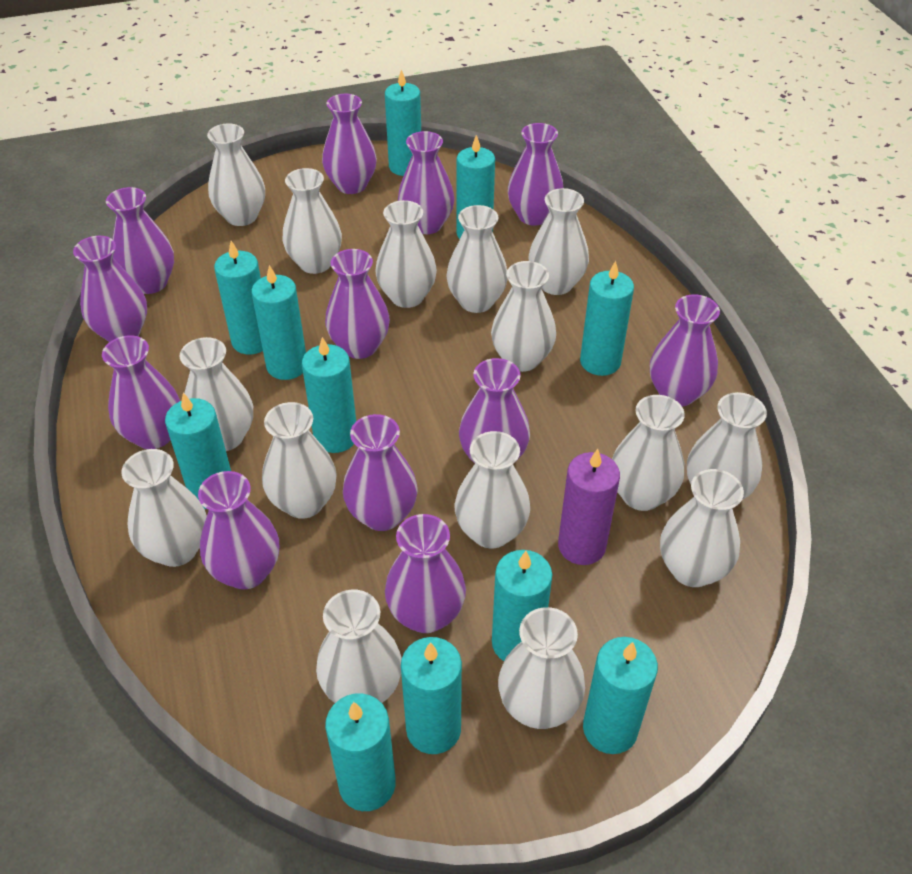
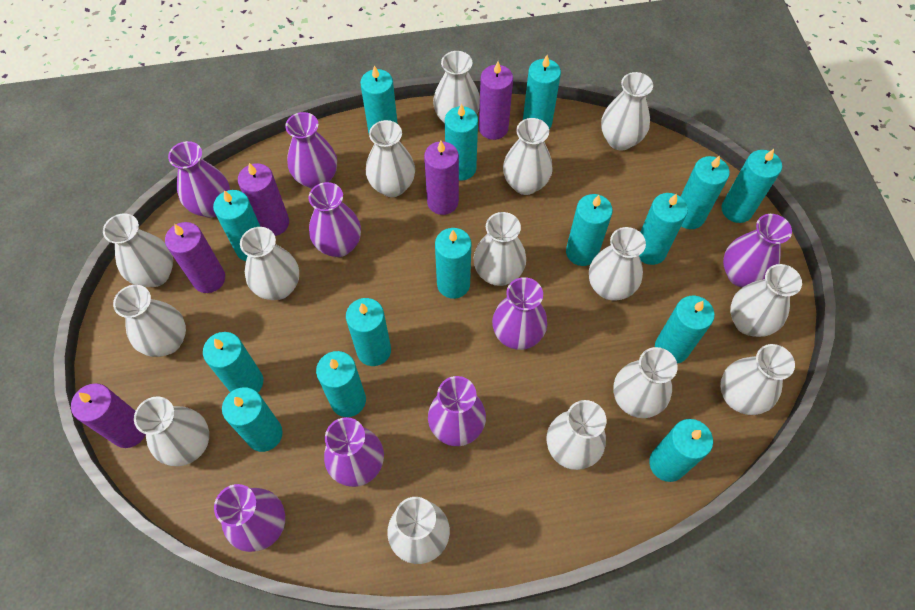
purple candle: 1 -> 5
purple vase: 12 -> 8
turquoise candle: 11 -> 15

